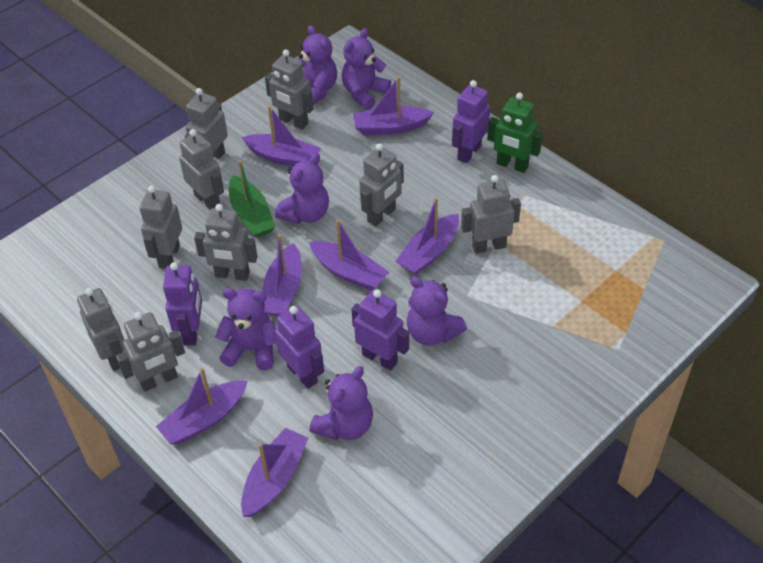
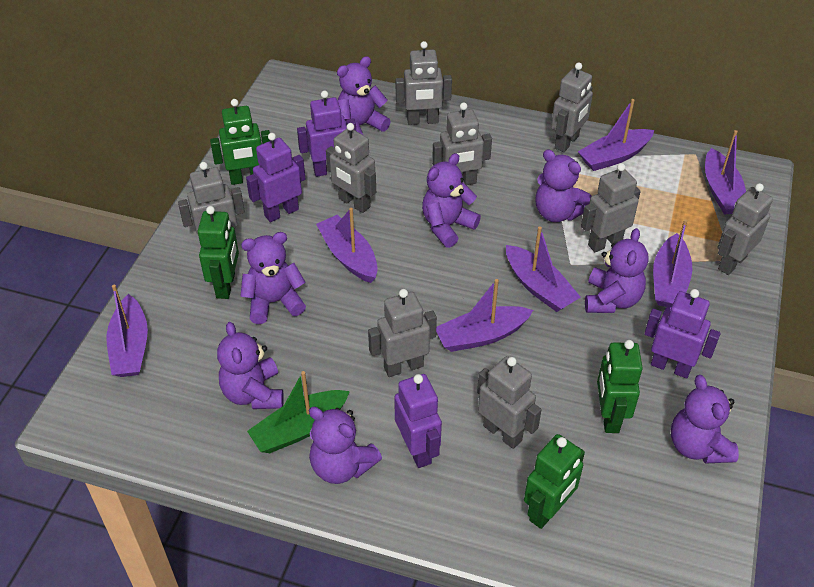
green robot: 1 -> 4
purple teddy bear: 6 -> 8

